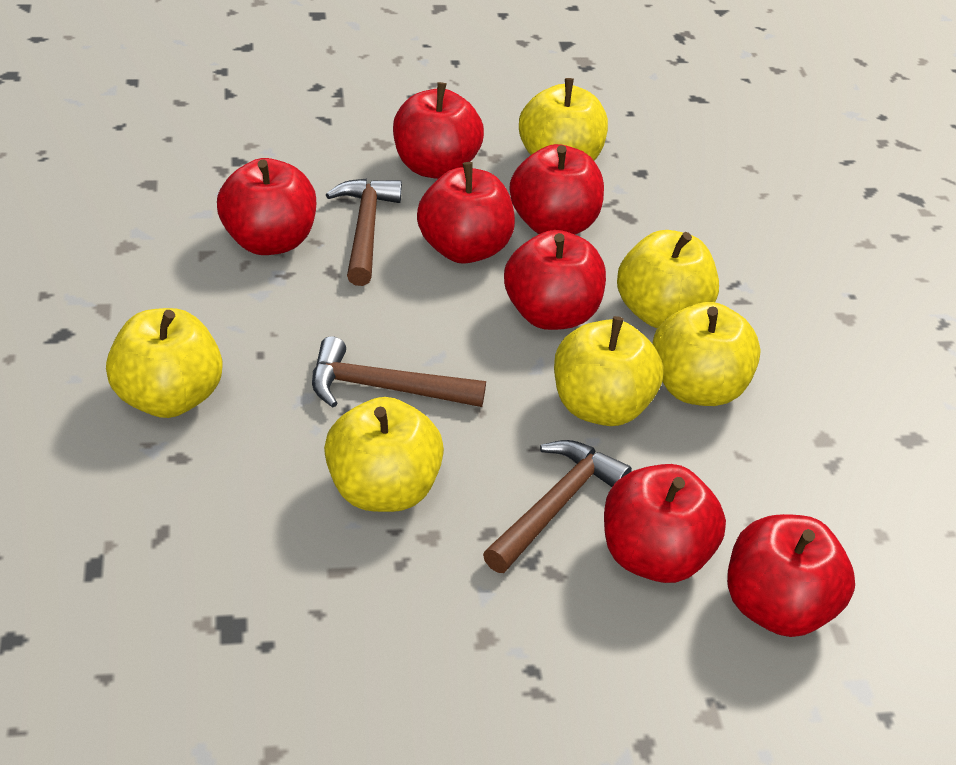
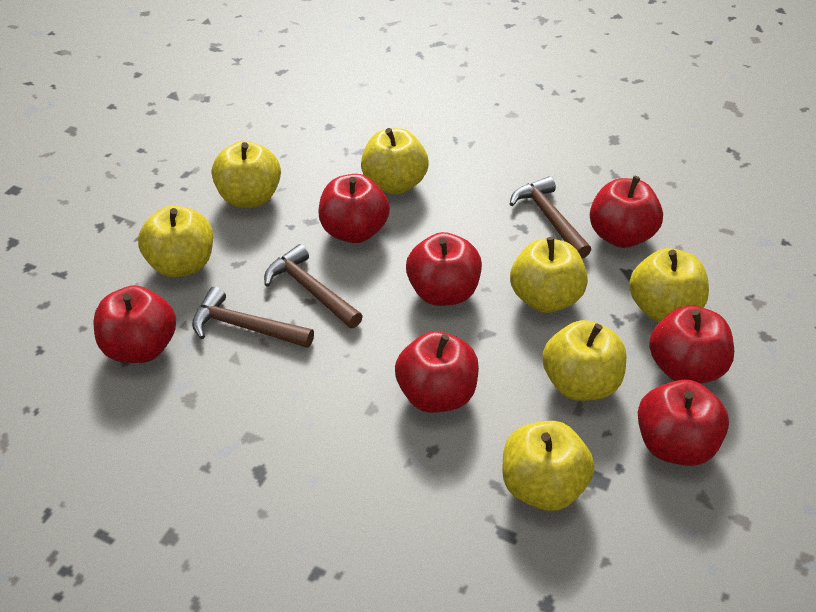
yellow apple: 6 -> 7

